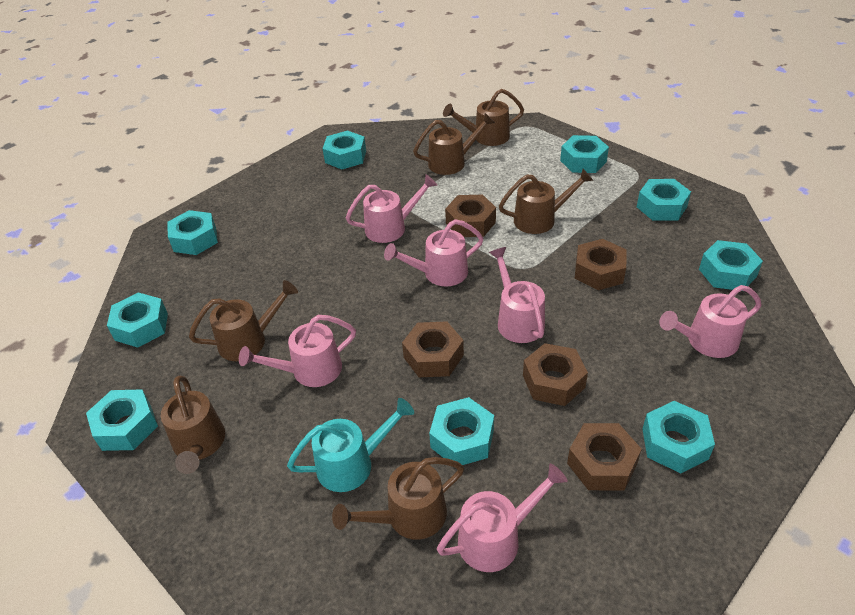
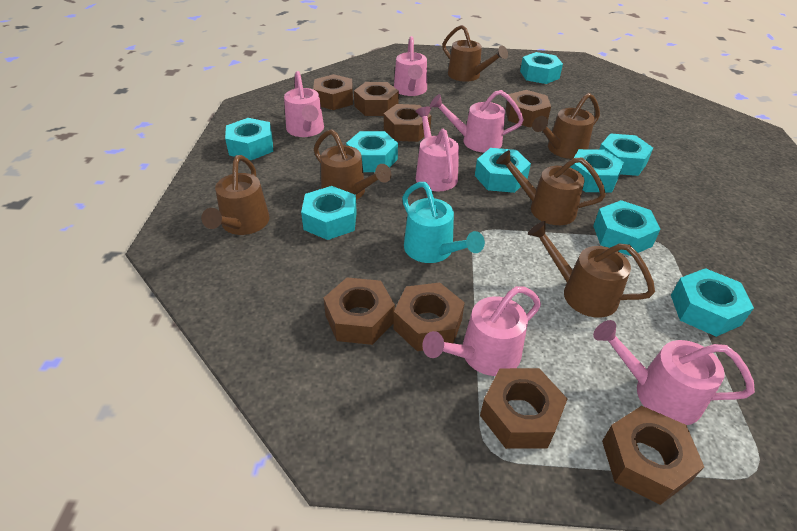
brown nut: 5 -> 8

